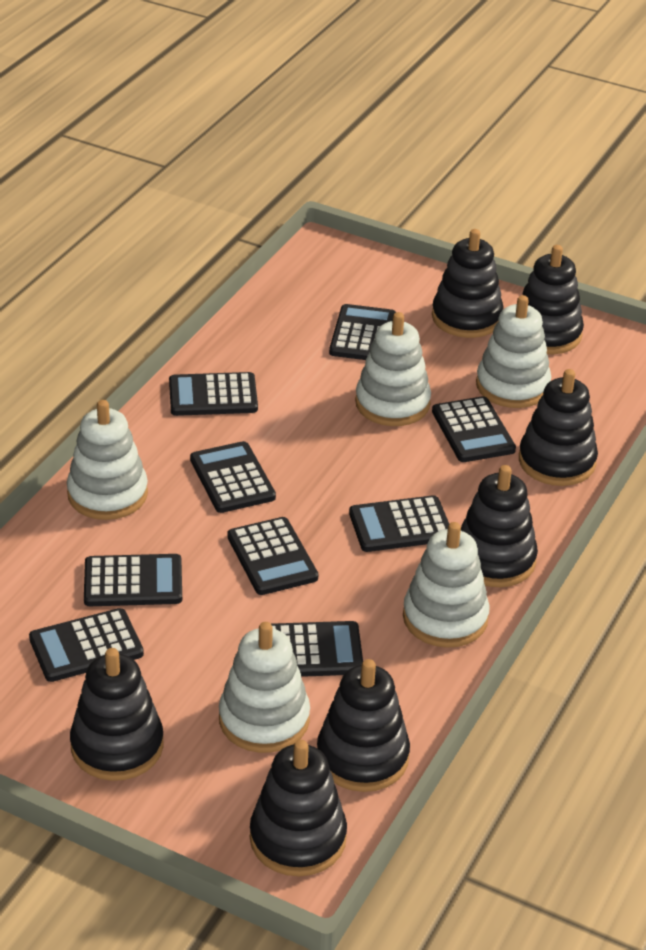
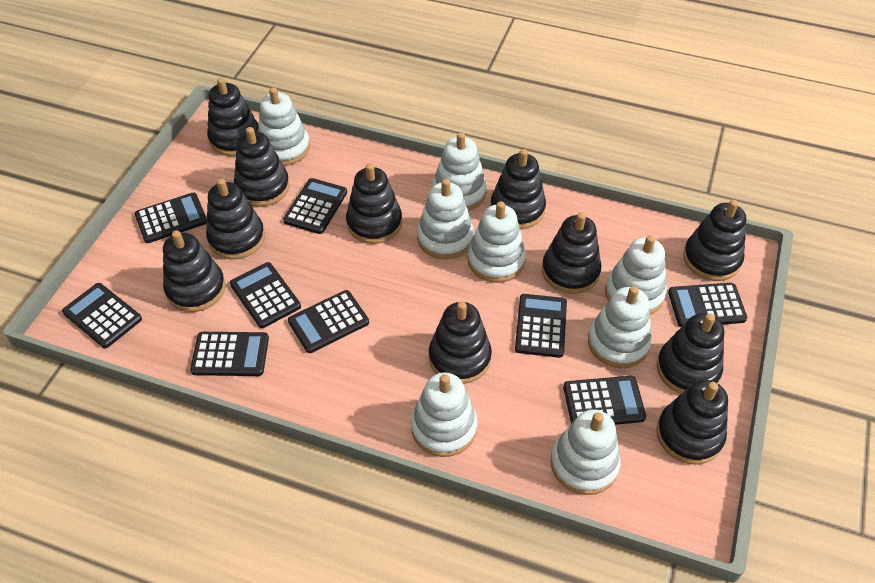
black stacking toy: 7 -> 11
white stacking toy: 5 -> 8

